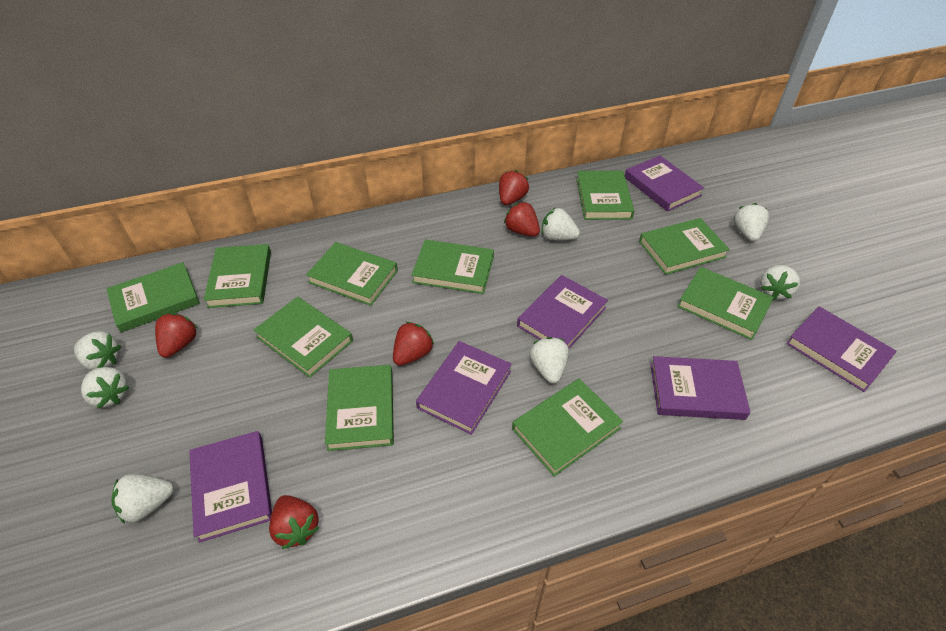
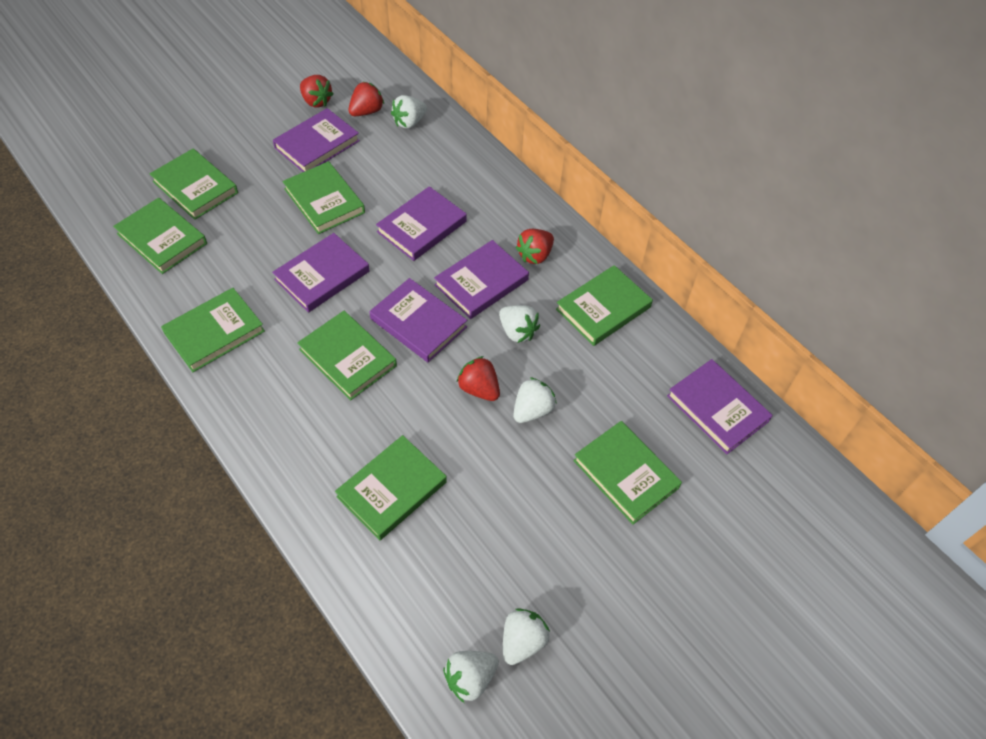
green book: 10 -> 8
red strawberry: 5 -> 4
white strawberry: 7 -> 5

